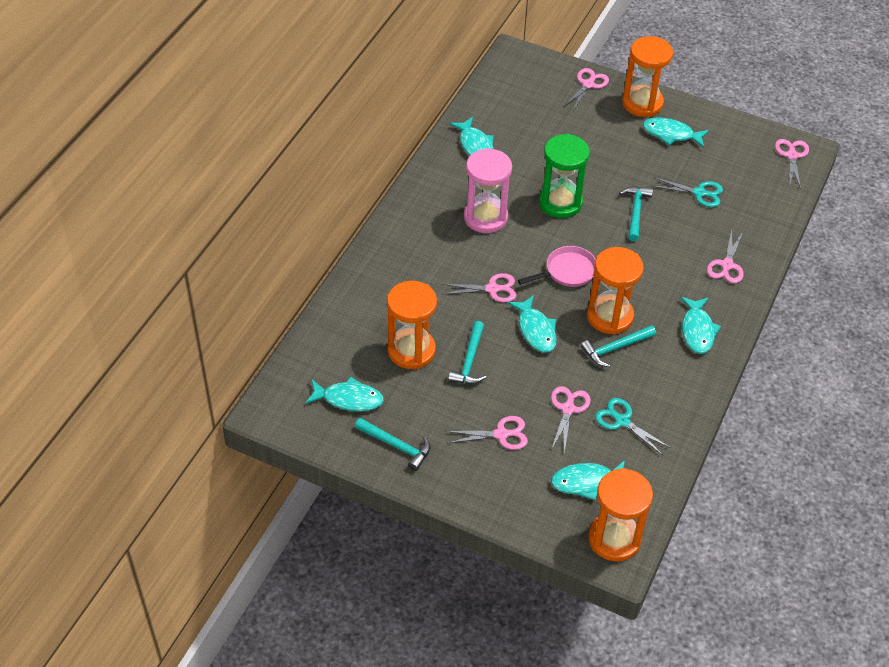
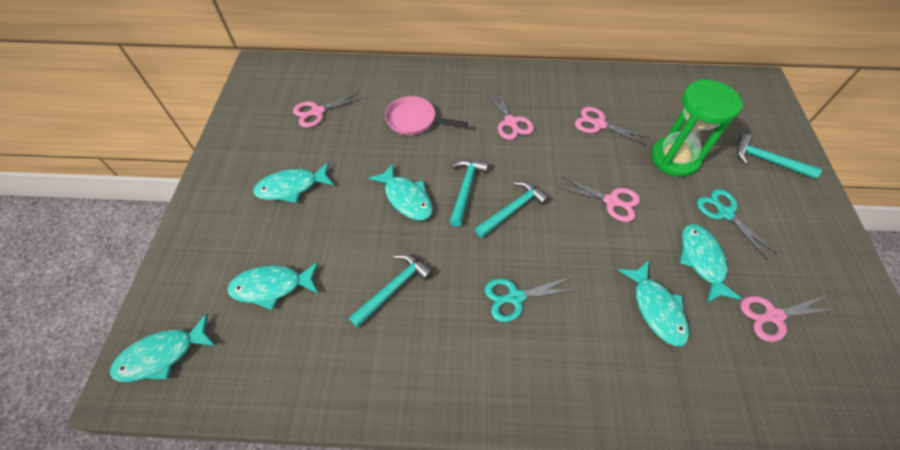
orange hourglass: 4 -> 0
pink hourglass: 1 -> 0
pink scissors: 6 -> 5

